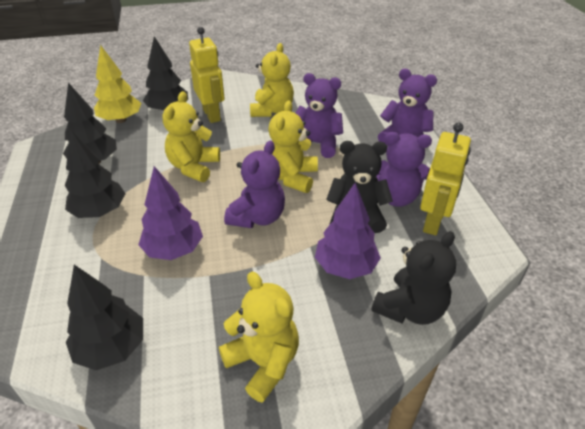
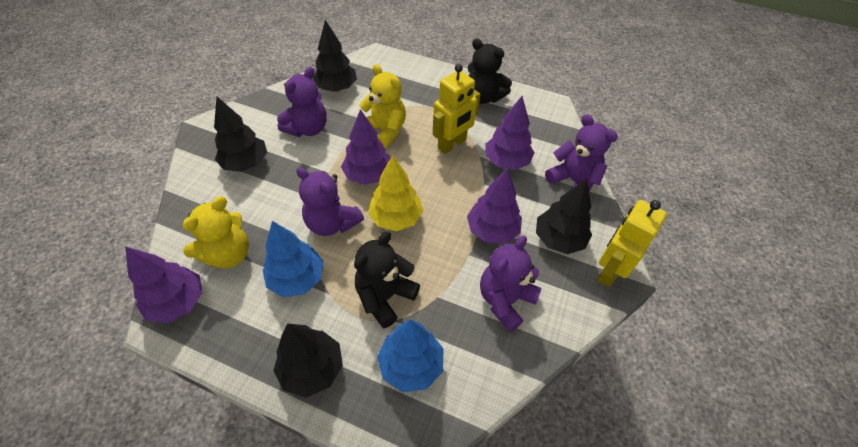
blue tree: 0 -> 2
purple tree: 2 -> 4
yellow teddy bear: 4 -> 2

